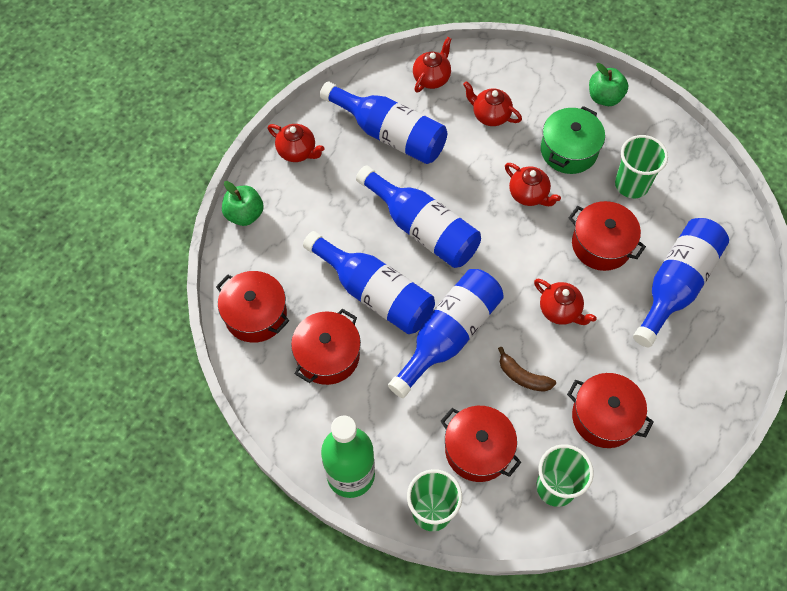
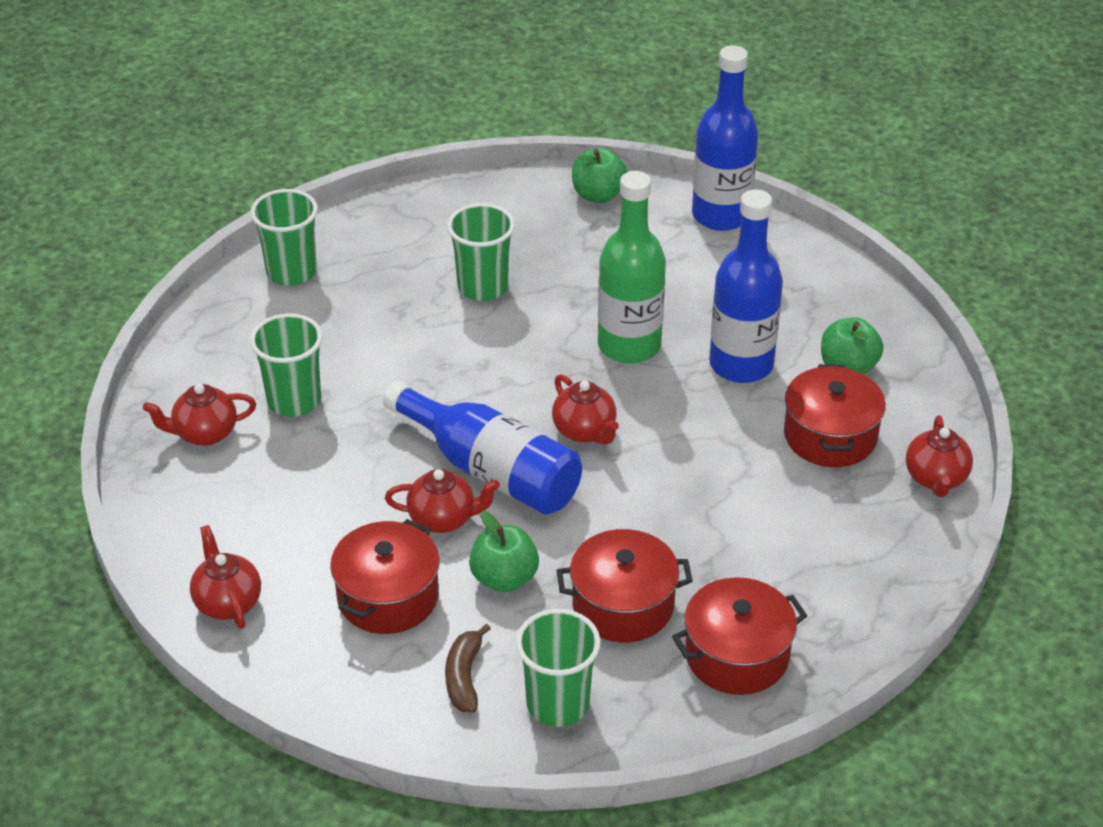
blue bottle: 5 -> 3
green apple: 2 -> 3
green cup: 3 -> 4
green pot: 1 -> 0
red pot: 5 -> 4

